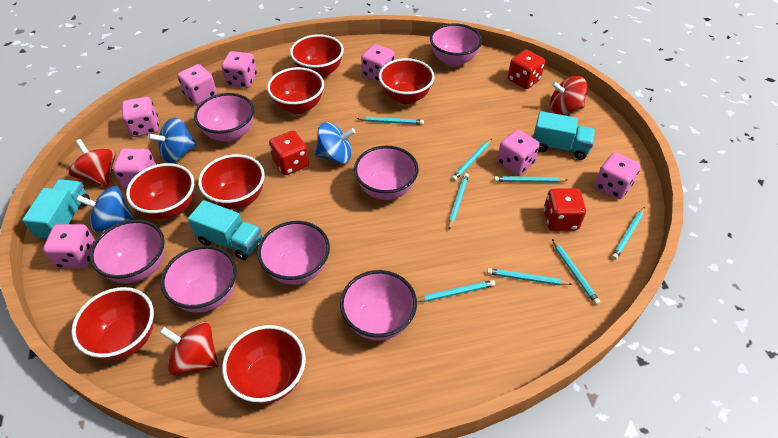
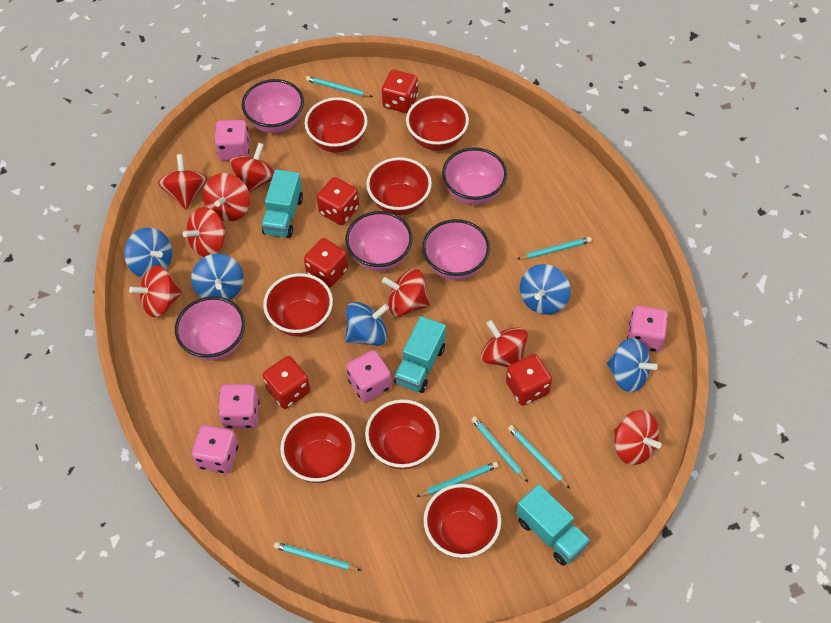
blue spinning top: 3 -> 5
pink bowl: 7 -> 5
pink dice: 8 -> 5
red dice: 3 -> 5
red spinning top: 3 -> 8
turquoise pencil: 8 -> 6

